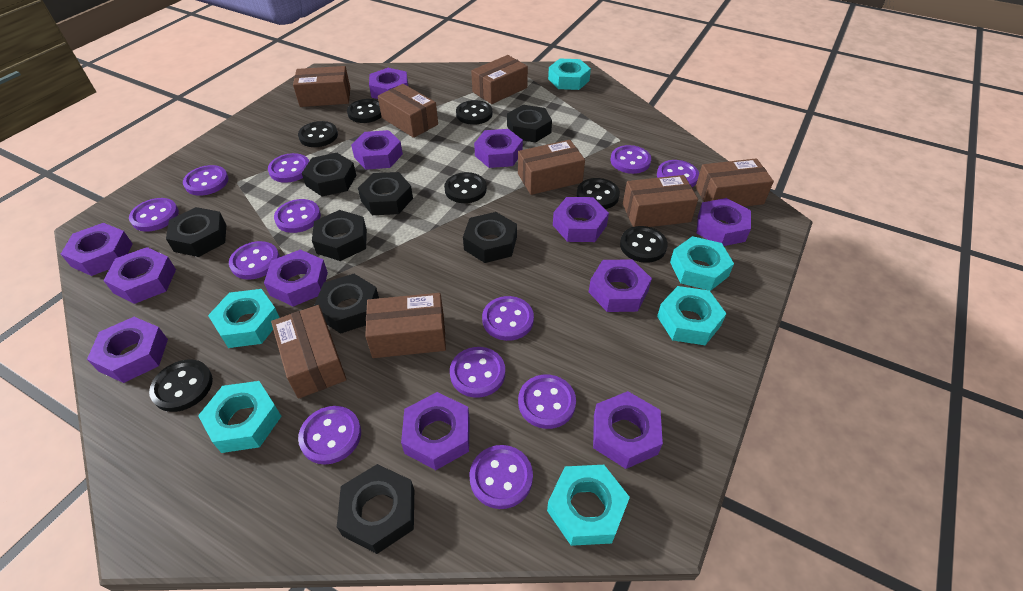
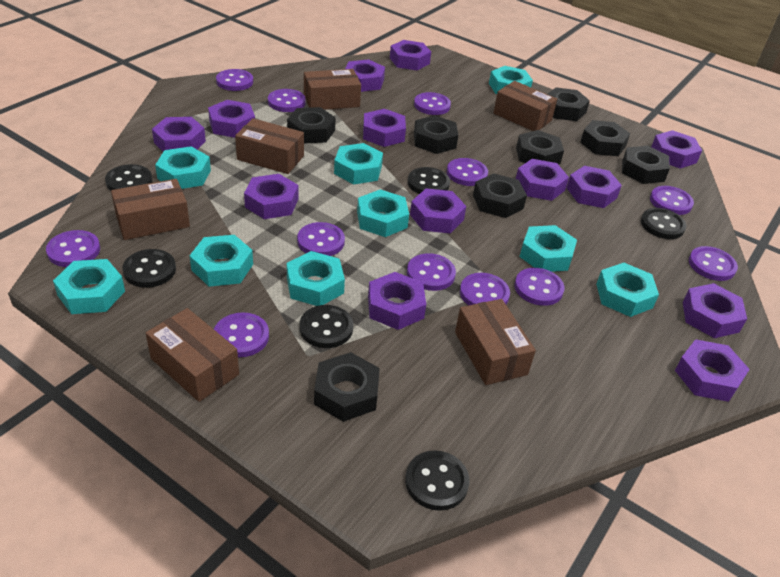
black button: 7 -> 6
brown box: 8 -> 6
purple nut: 12 -> 13
turquoise nut: 6 -> 9

